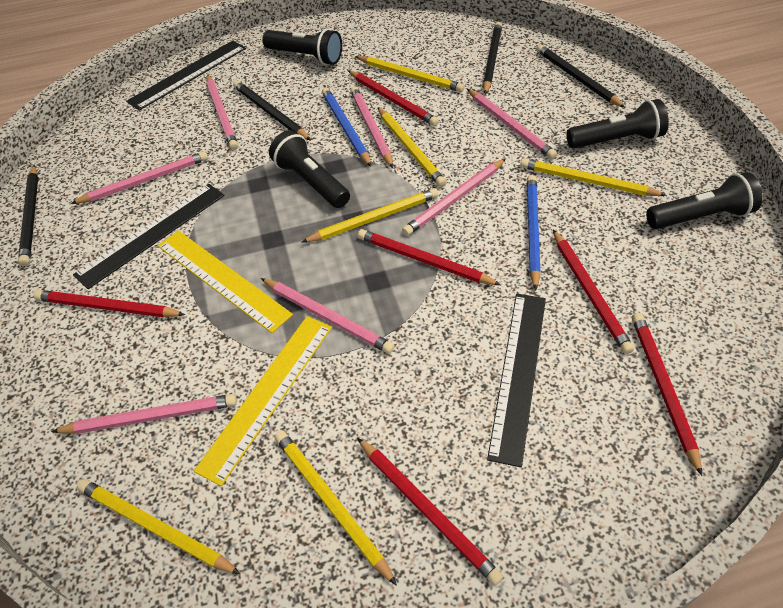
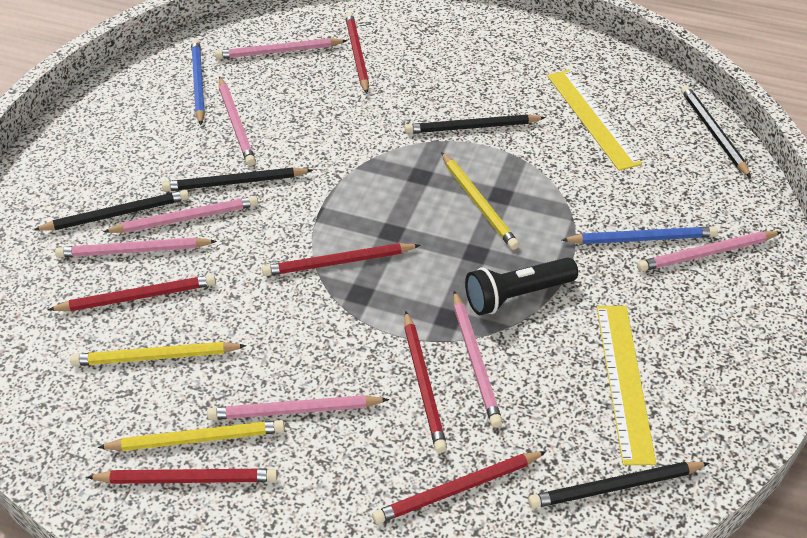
black flashlight: 4 -> 1
black pencil: 4 -> 5
black ruler: 3 -> 0
yellow pencil: 6 -> 3

